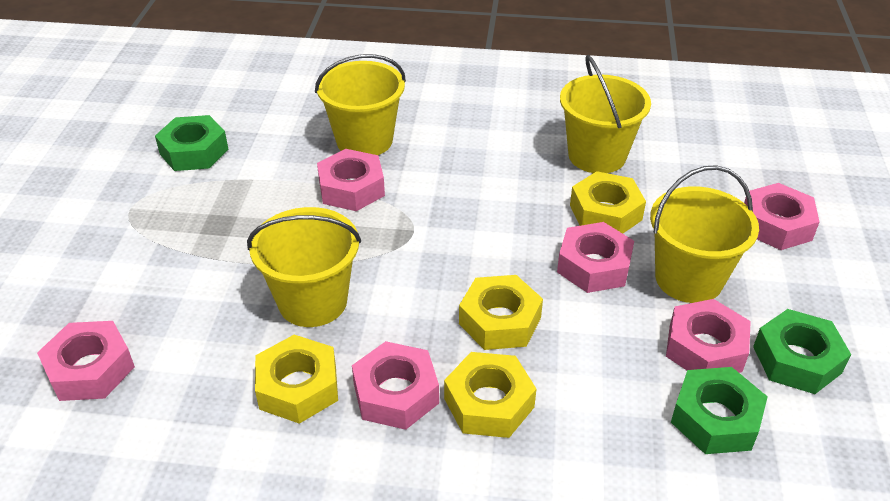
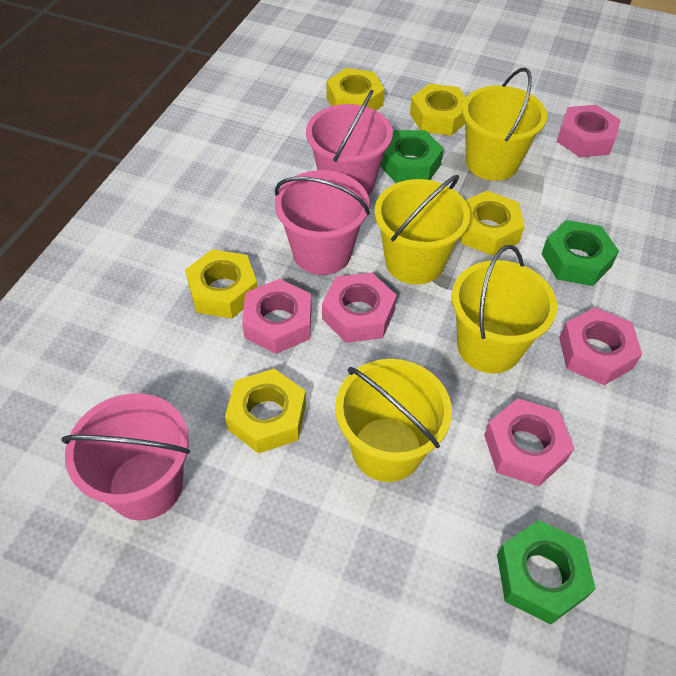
pink bucket: 0 -> 3
pink nut: 6 -> 5
yellow nut: 4 -> 5

